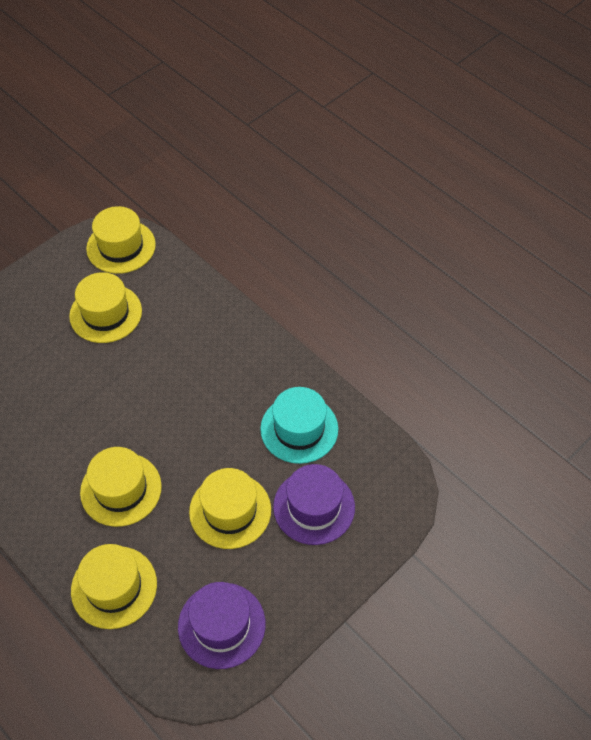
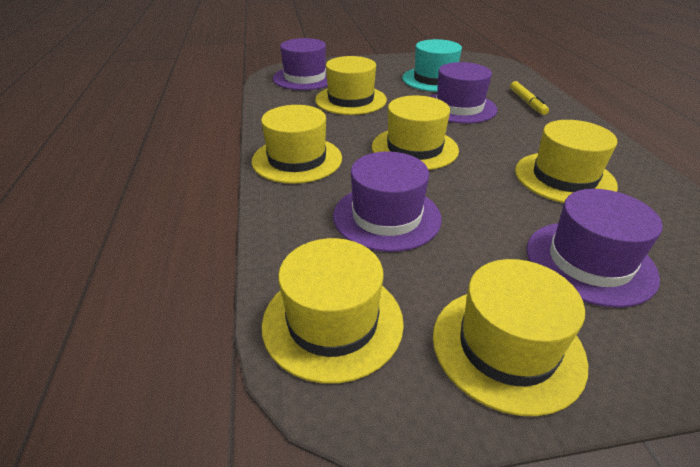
purple hat: 2 -> 4
yellow hat: 5 -> 6
yellow marker: 0 -> 1

